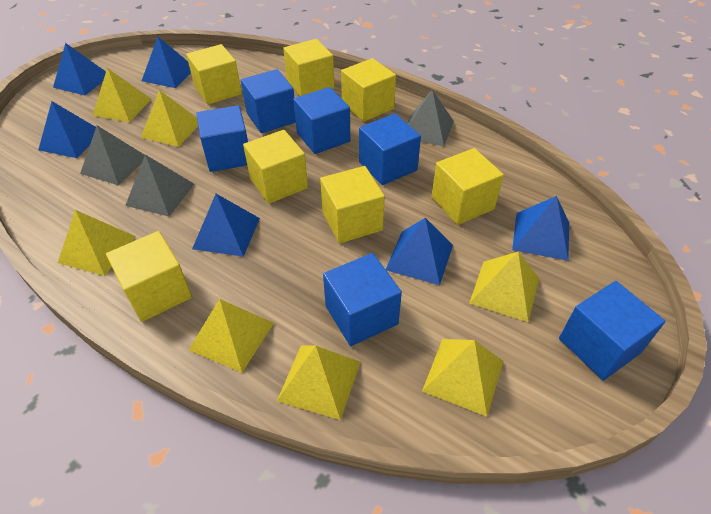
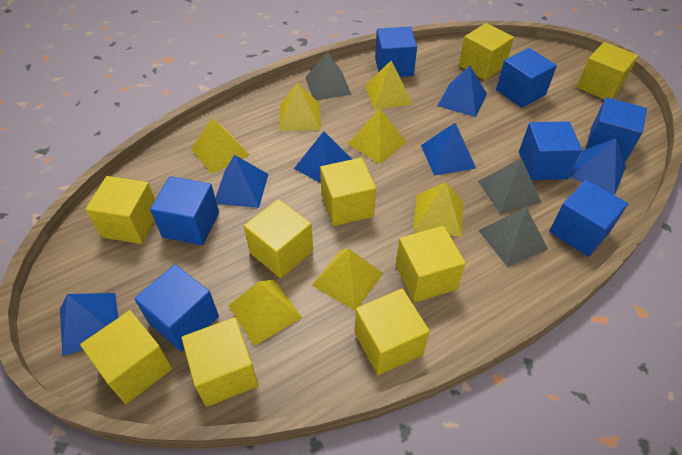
blue cube: 6 -> 7
yellow cube: 7 -> 9

